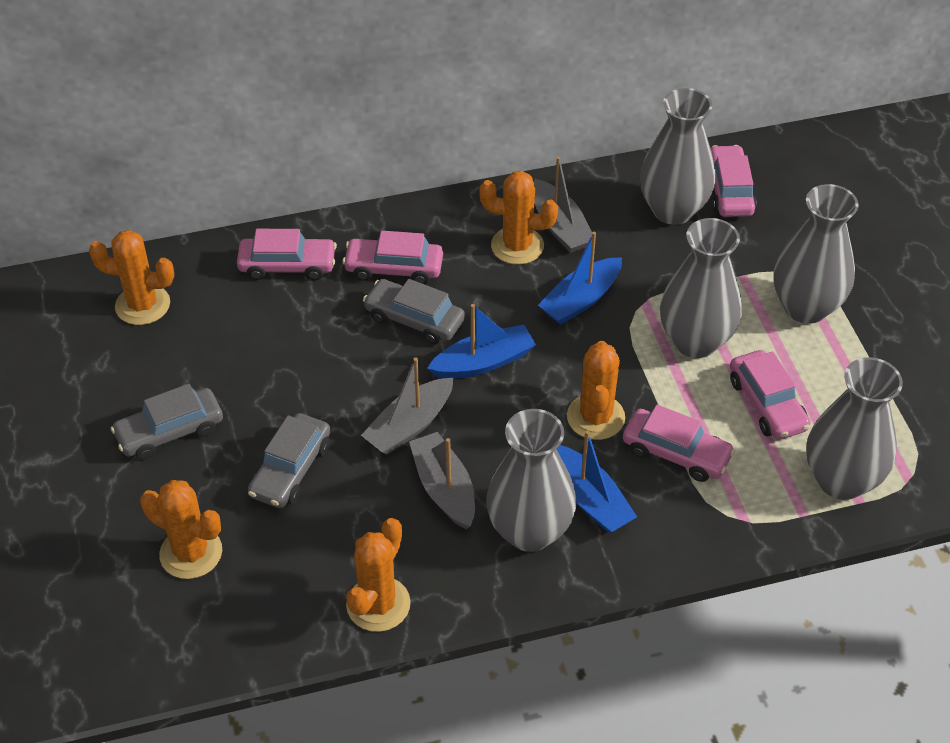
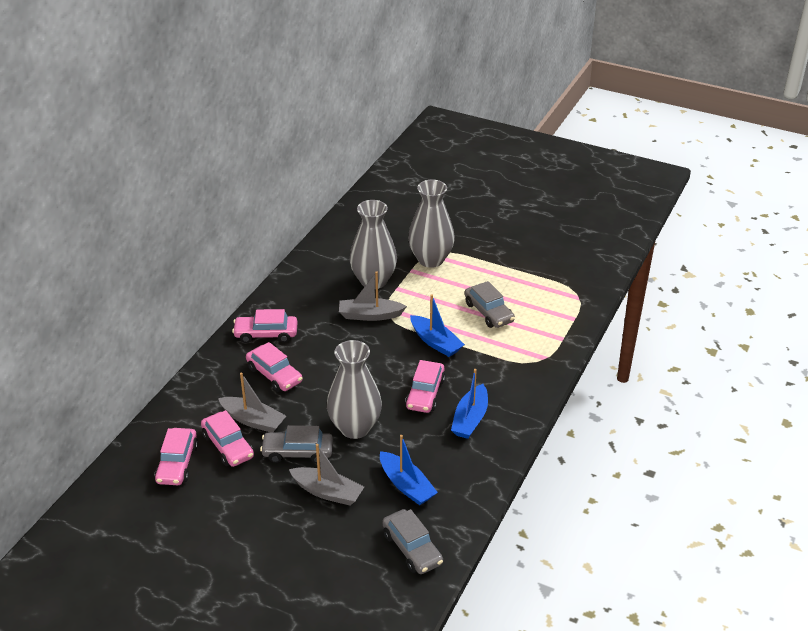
grey vase: 5 -> 3
orange cactus: 5 -> 0

